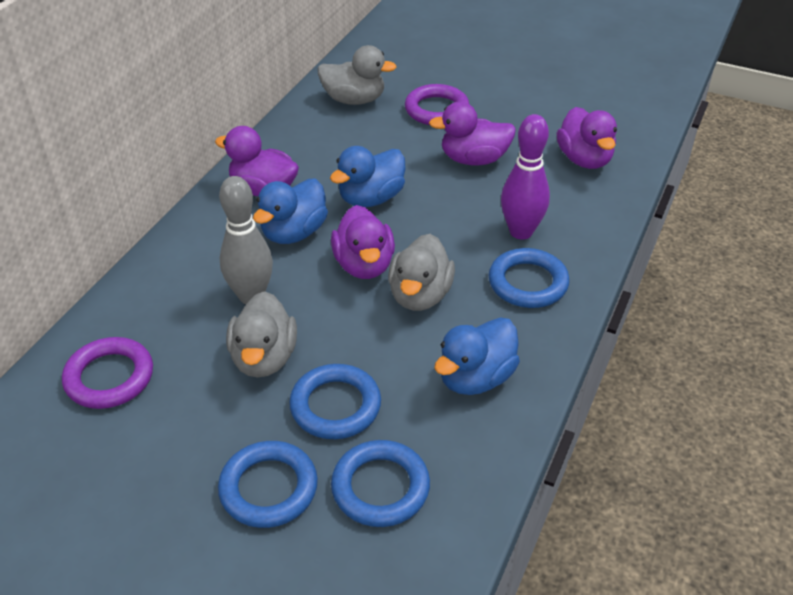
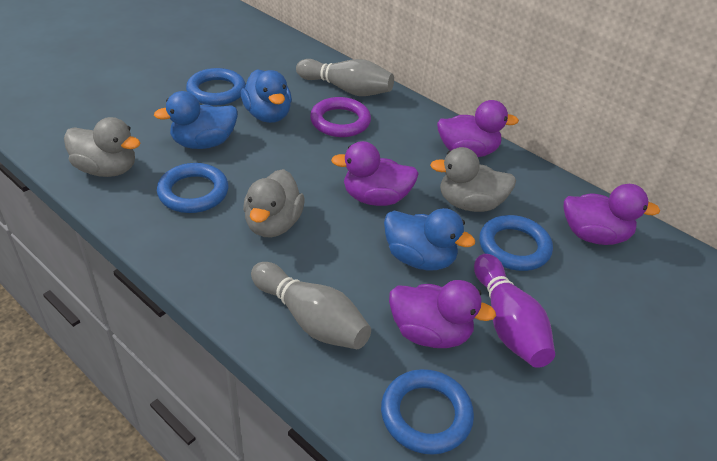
grey bowling pin: 1 -> 2
purple ring: 2 -> 1

